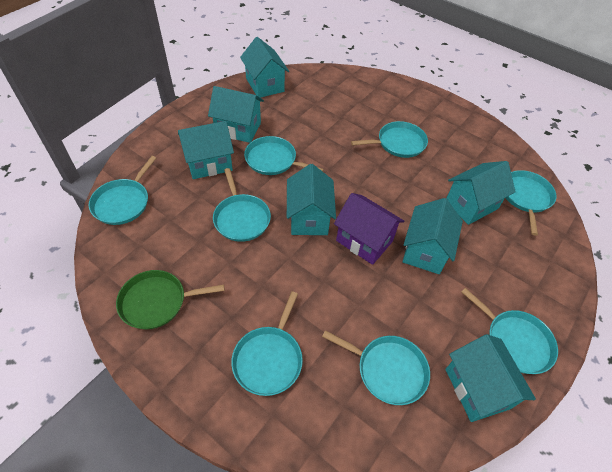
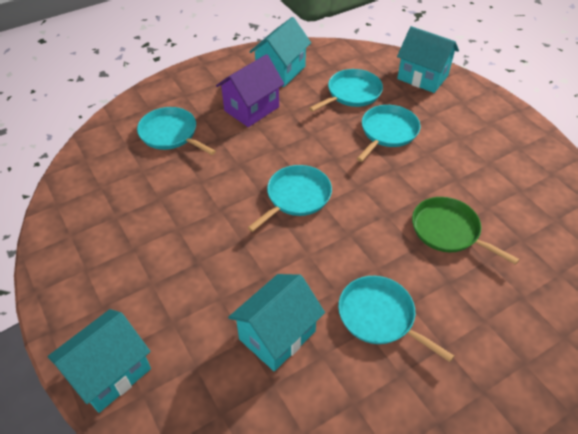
turquoise house: 7 -> 4
turquoise pan: 8 -> 5

